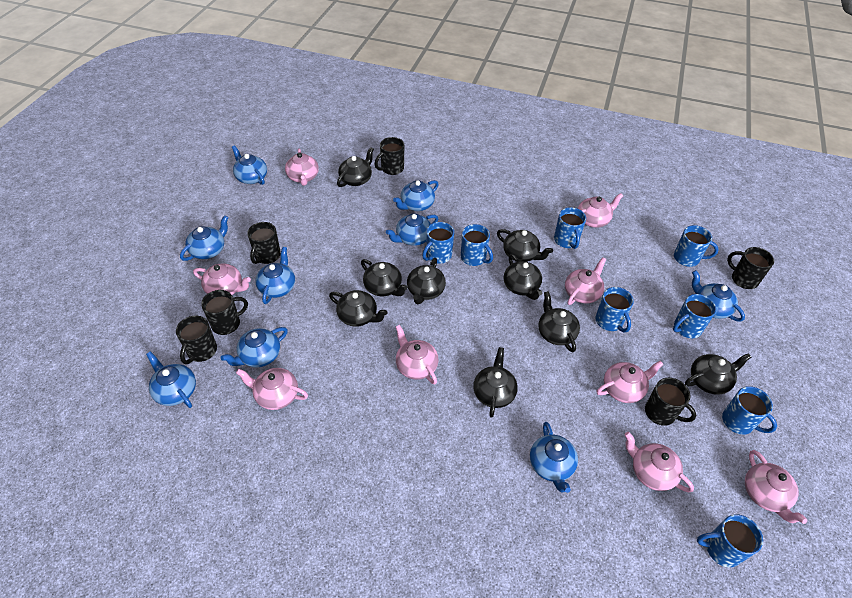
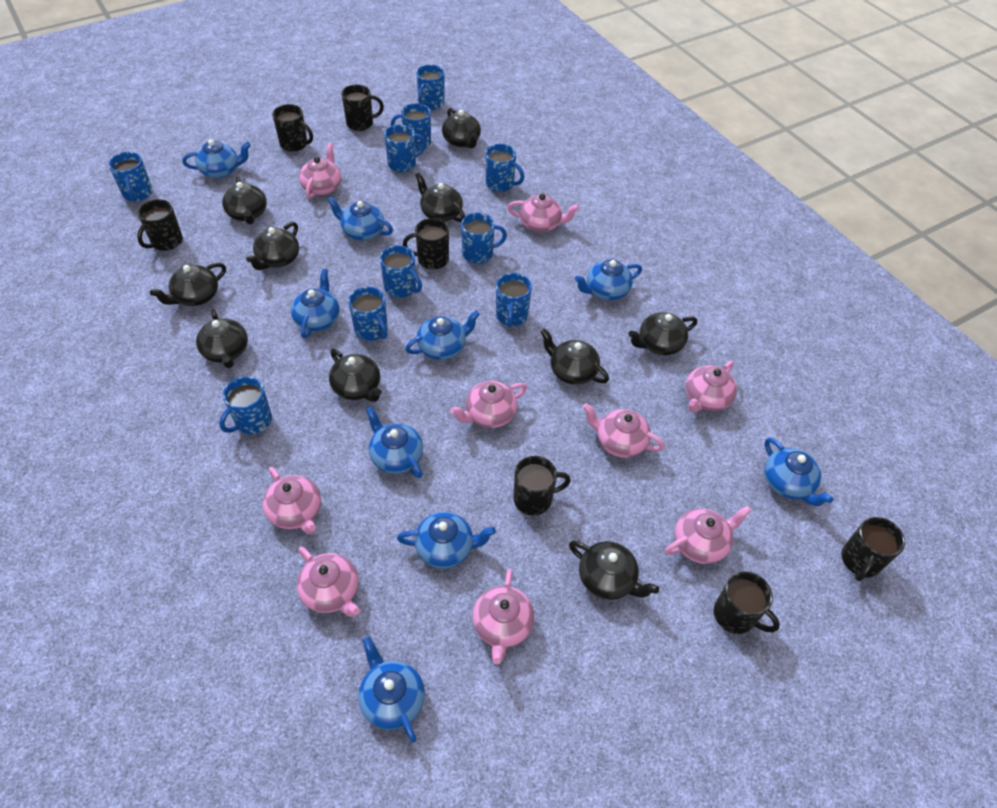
black mug: 6 -> 7
black teapot: 9 -> 10
blue mug: 8 -> 10

